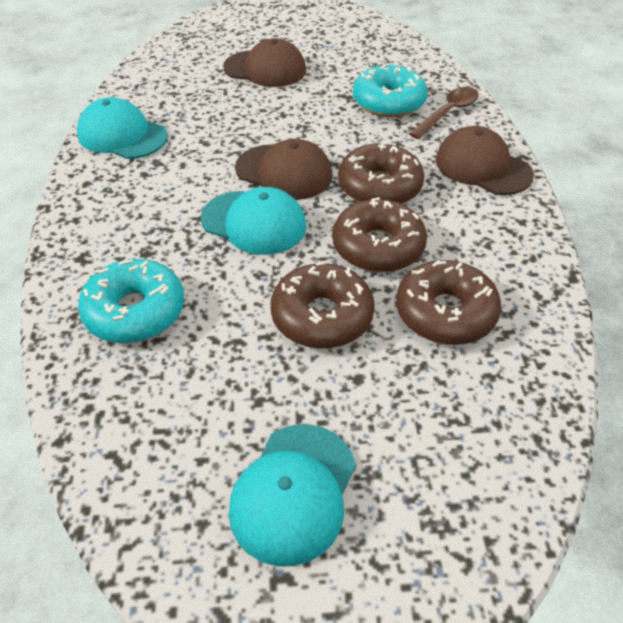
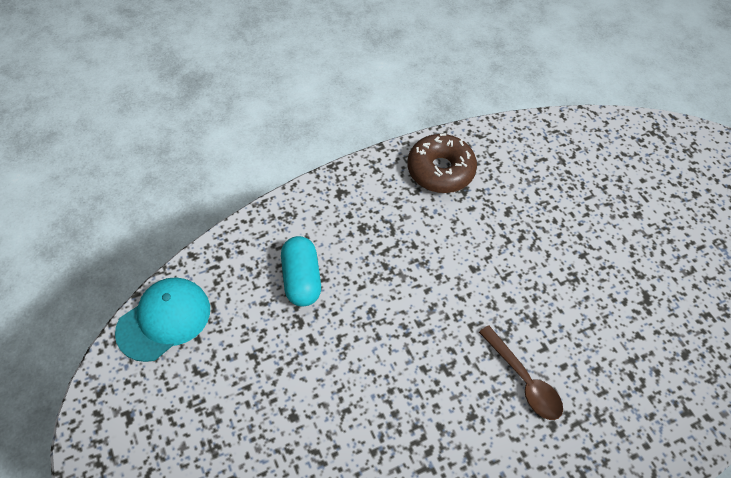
brown cap: 3 -> 0
brown donut: 4 -> 1
turquoise cap: 3 -> 1
turquoise capsule: 0 -> 1
turquoise donut: 2 -> 0

